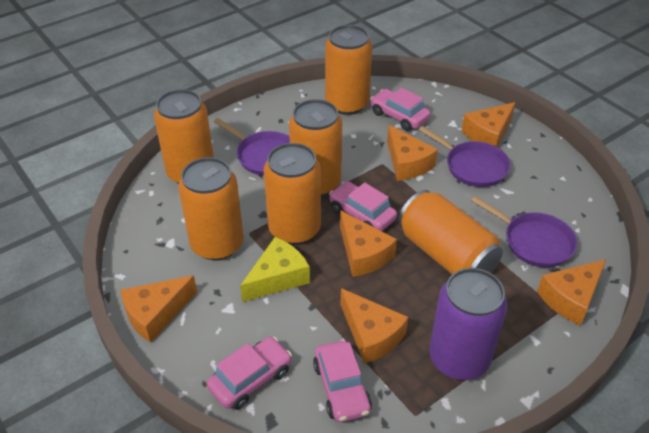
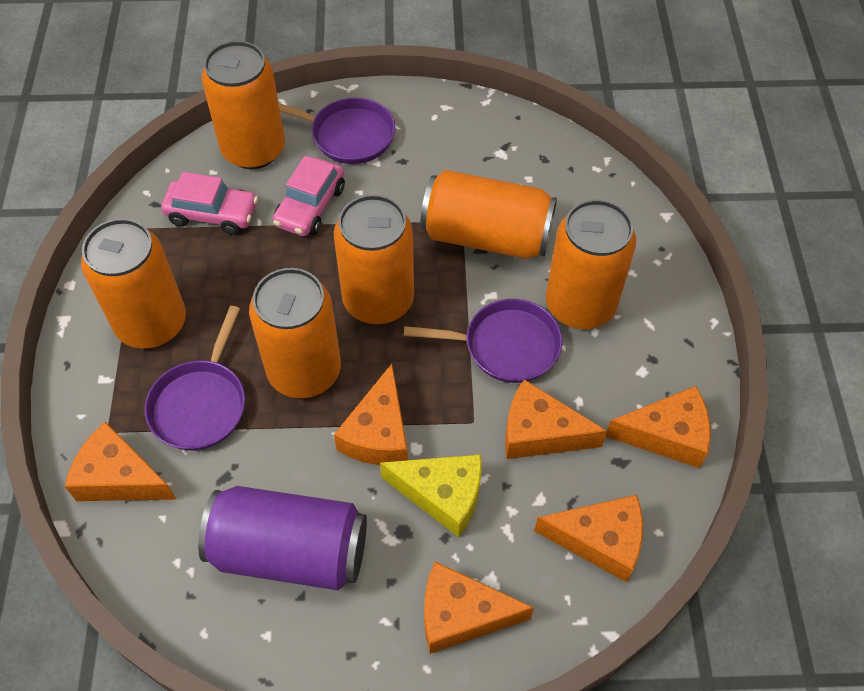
pink car: 4 -> 2

